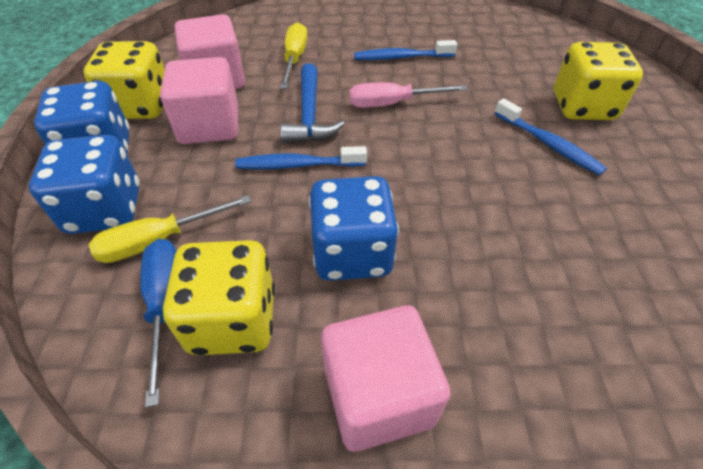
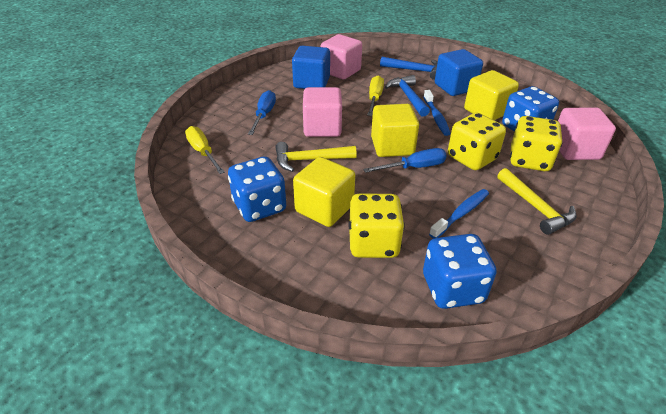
blue cube: 0 -> 2
blue hammer: 1 -> 2
blue screwdriver: 1 -> 2
blue toothbrush: 3 -> 2
pink screwdriver: 1 -> 0
yellow cube: 0 -> 3
yellow hammer: 0 -> 2

